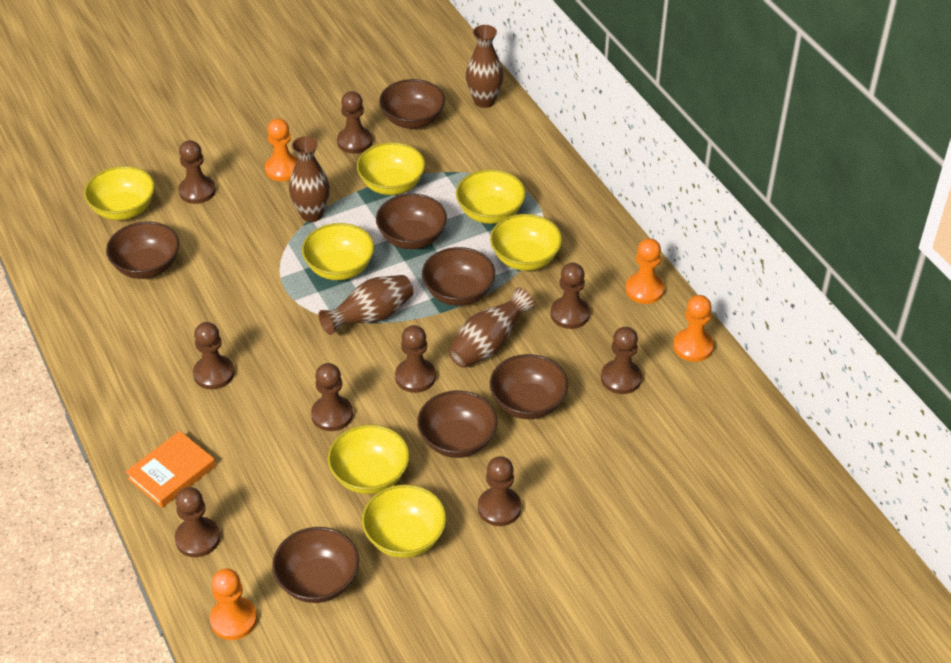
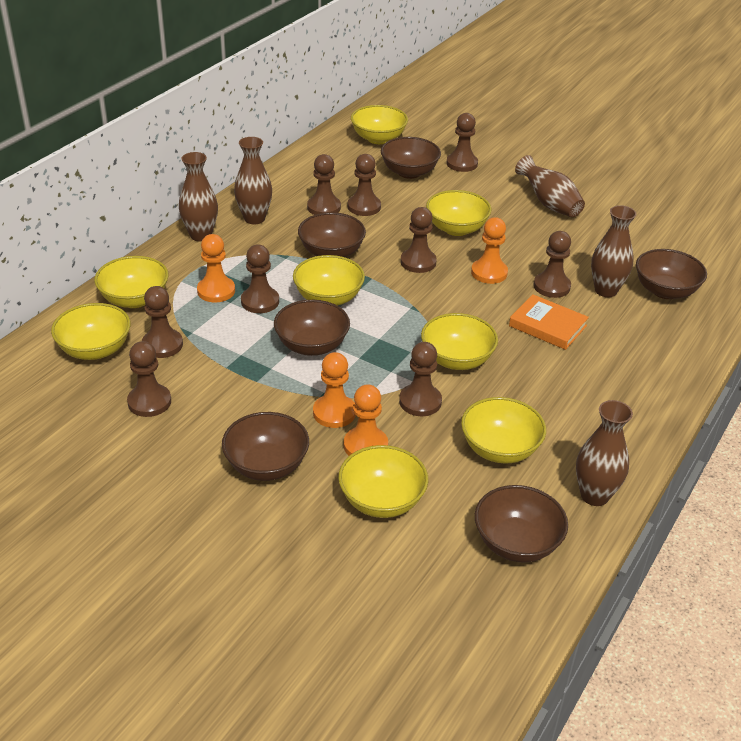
brown bowl: 7 -> 6
brown vase: 4 -> 5
yellow bowl: 7 -> 8

